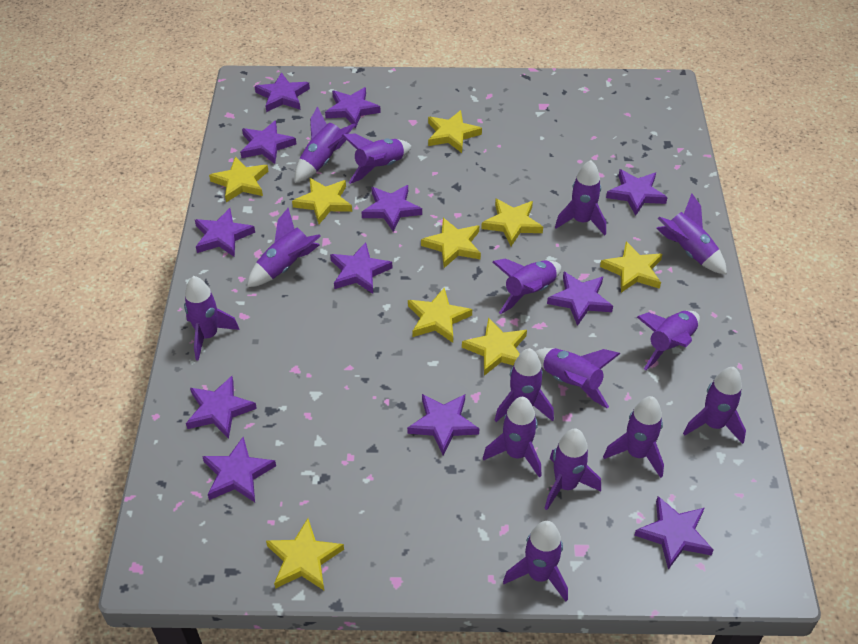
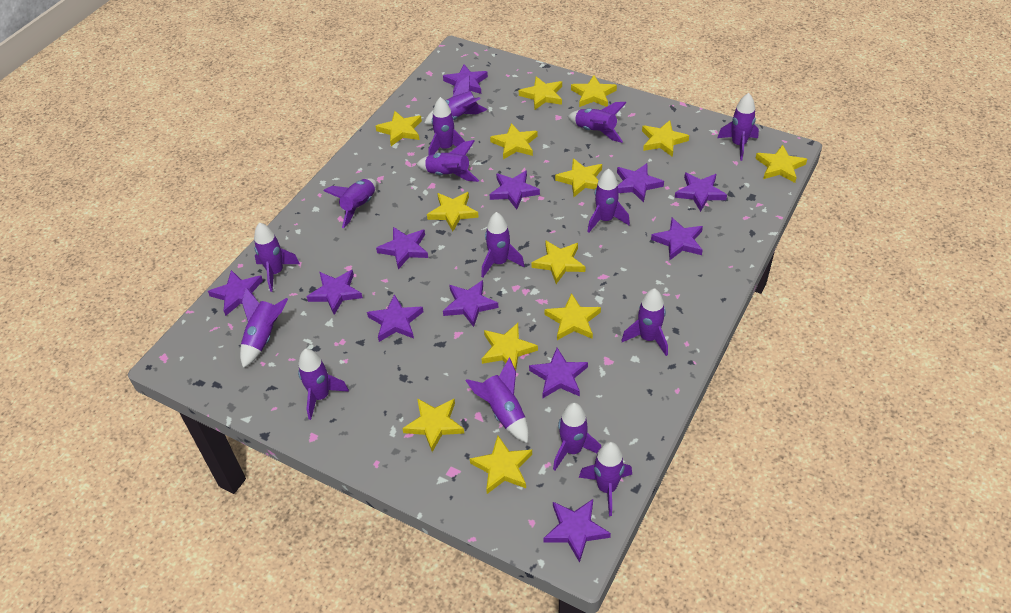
yellow star: 9 -> 13

